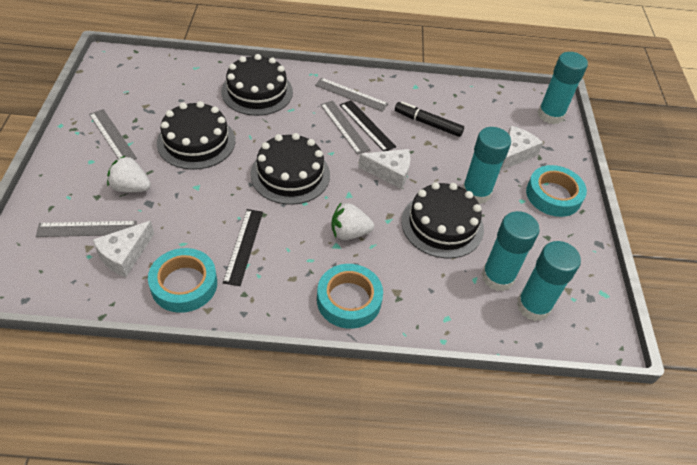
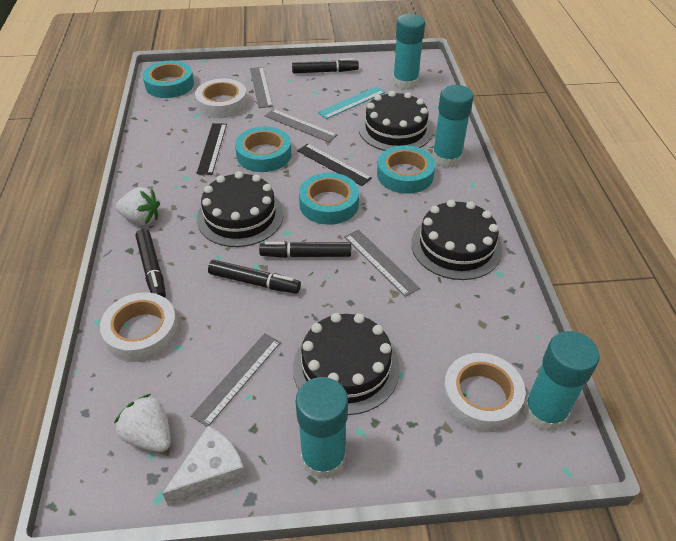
black marker: 1 -> 4
turquoise ruler: 0 -> 1
turquoise tape: 3 -> 4
white cheese: 3 -> 1
white tape: 0 -> 3

